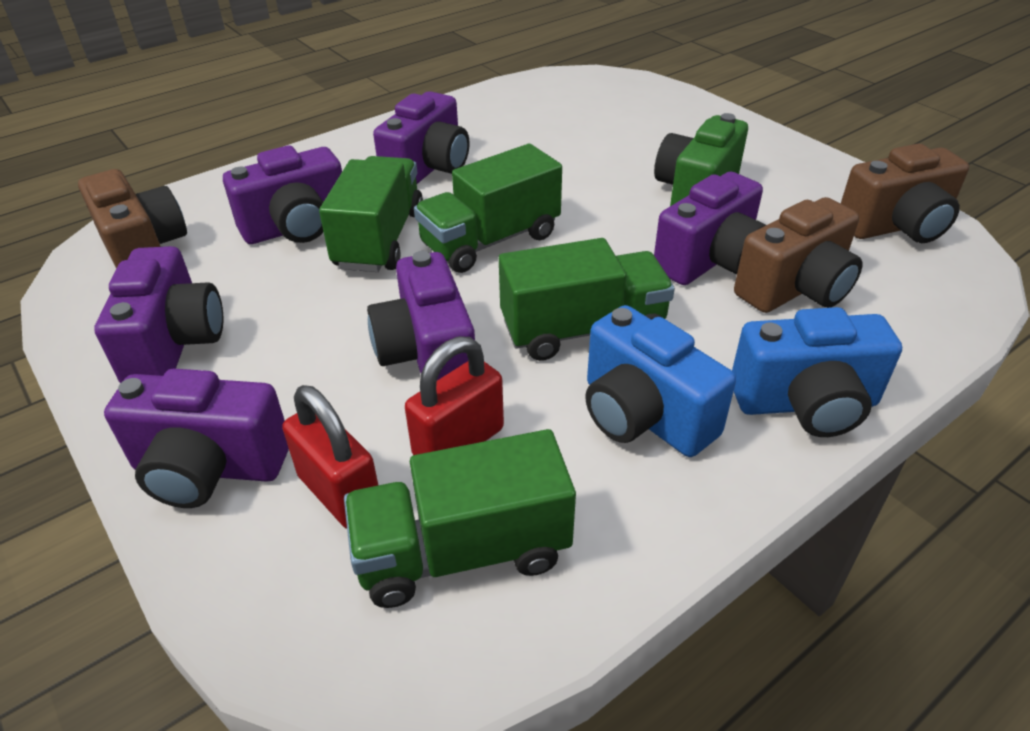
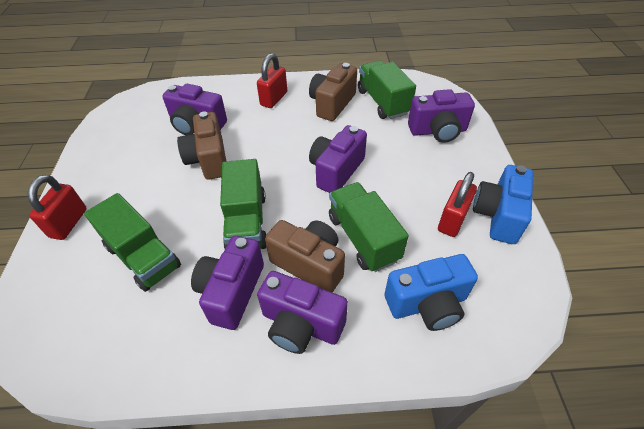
green camera: 1 -> 0
purple camera: 6 -> 5
red padlock: 2 -> 3

